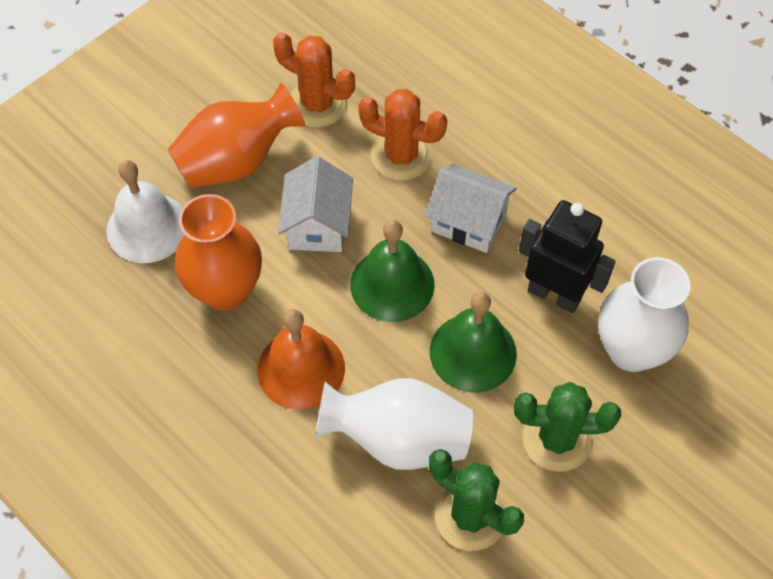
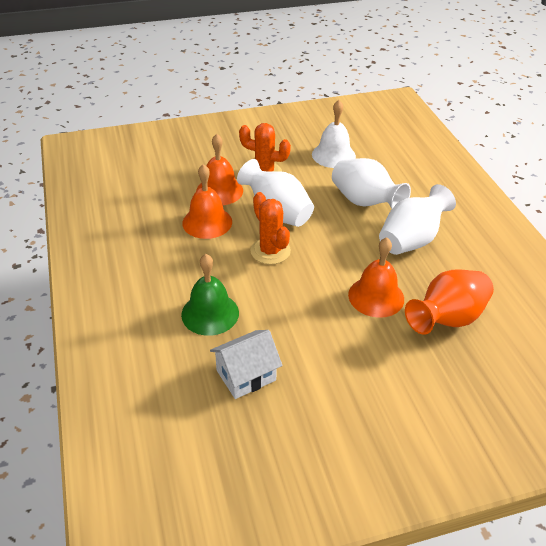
black robot: 1 -> 0
green bell: 2 -> 1
green cactus: 2 -> 0
orange bell: 1 -> 3
orange vase: 2 -> 1
white house: 2 -> 1
white vase: 2 -> 3

